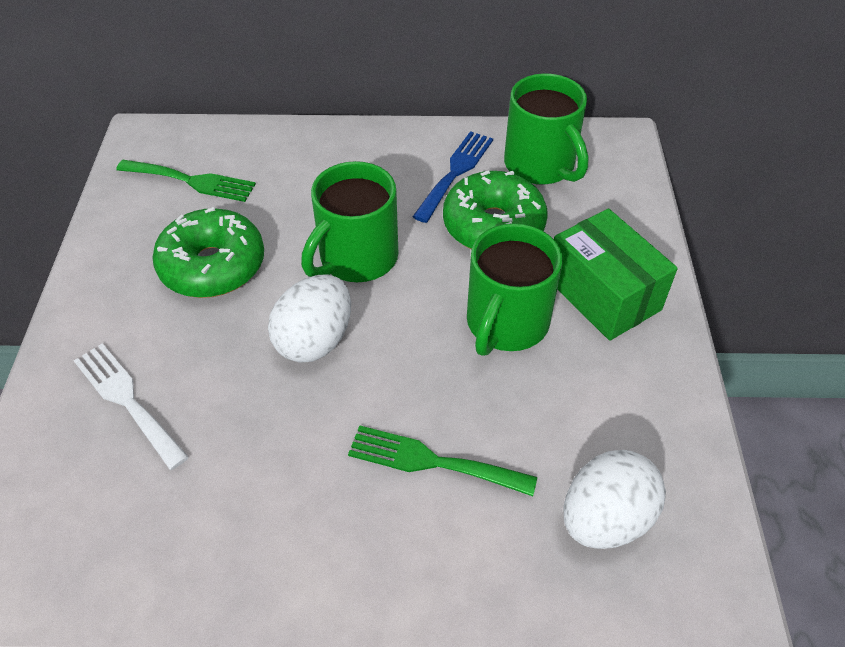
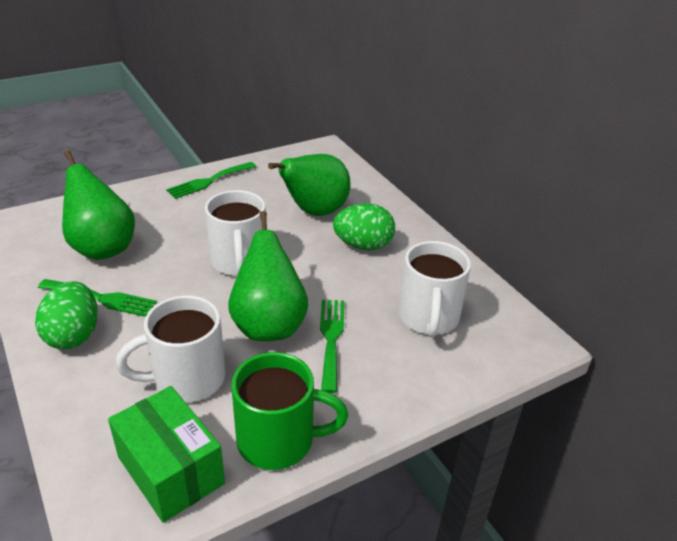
blue fork: 1 -> 0
green donut: 2 -> 0
green egg: 0 -> 2
green fork: 2 -> 3
green mug: 3 -> 1
green pear: 0 -> 3
white egg: 2 -> 0
white fork: 1 -> 0
white mug: 0 -> 3

